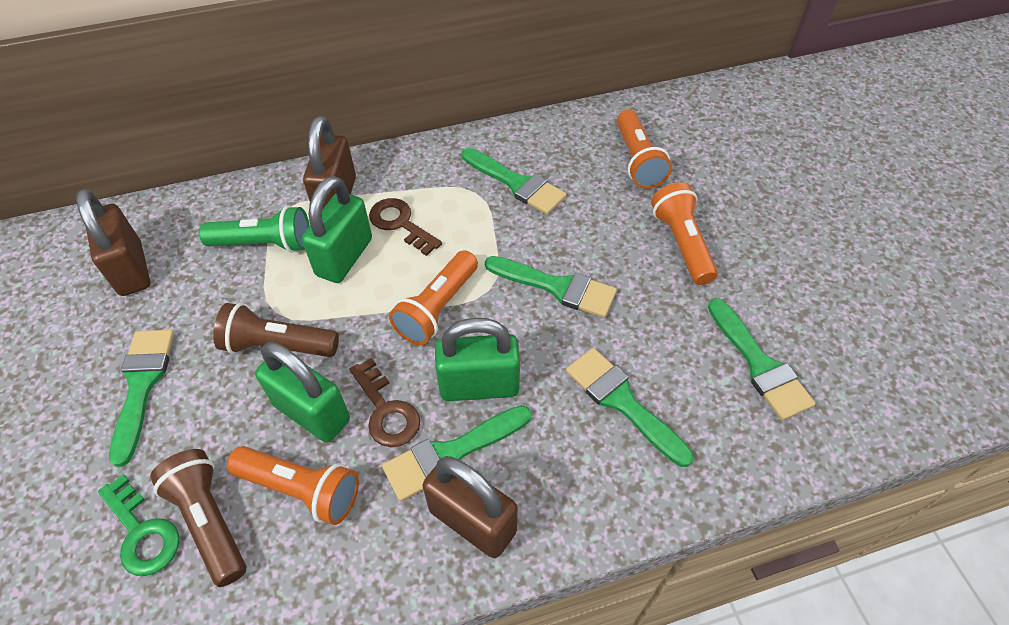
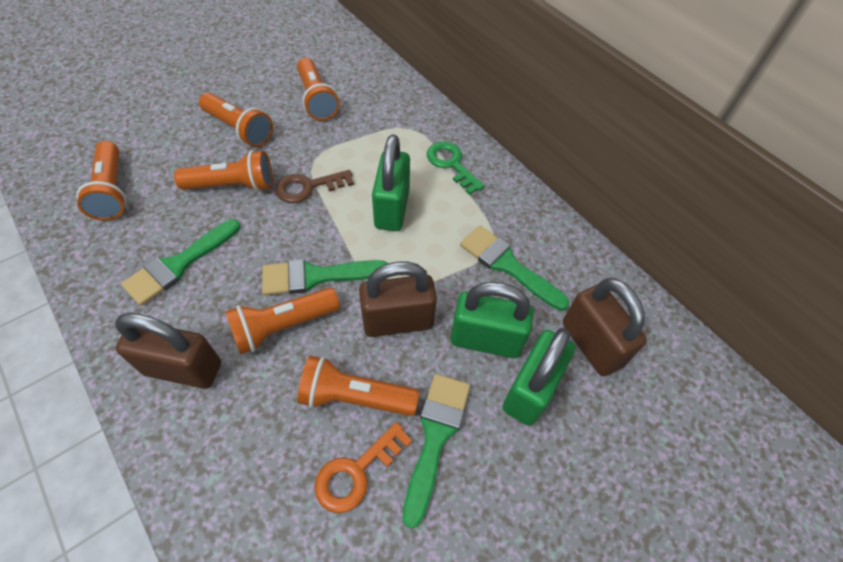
brown flashlight: 2 -> 0
brown key: 2 -> 1
green brush: 6 -> 4
green flashlight: 1 -> 0
orange flashlight: 4 -> 6
orange key: 0 -> 1

